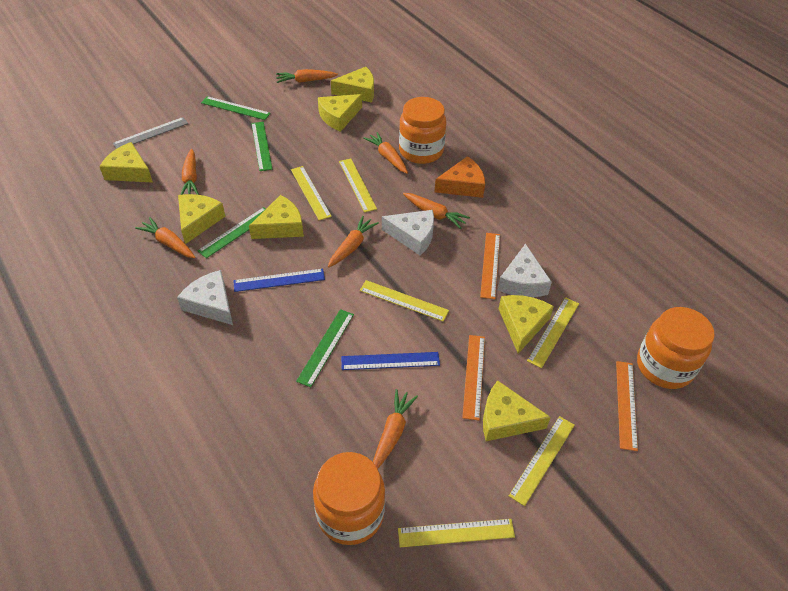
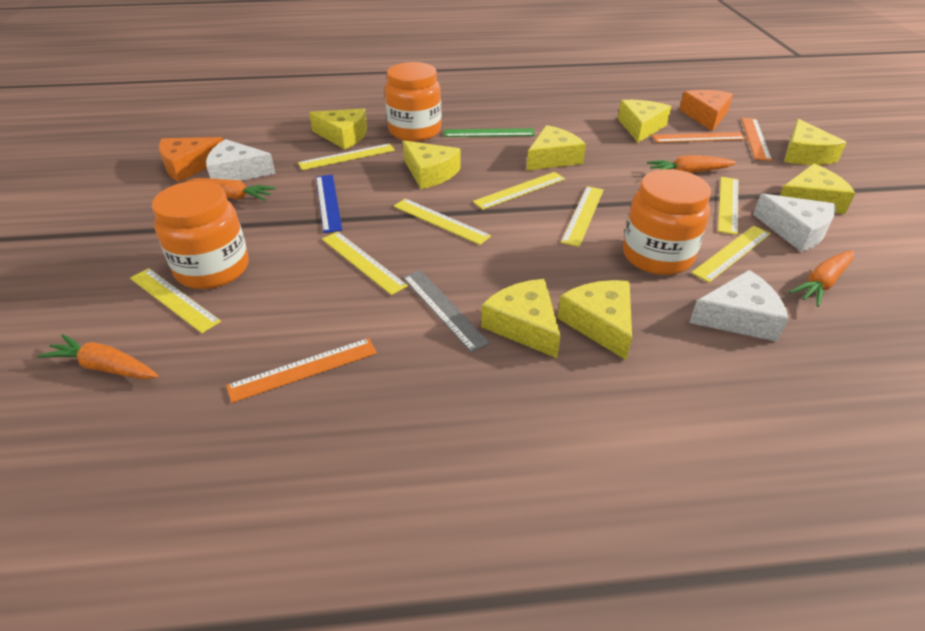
blue ruler: 2 -> 1
green ruler: 4 -> 1
orange carrot: 7 -> 4
orange cheese: 1 -> 2
yellow cheese: 7 -> 8
yellow ruler: 6 -> 8

